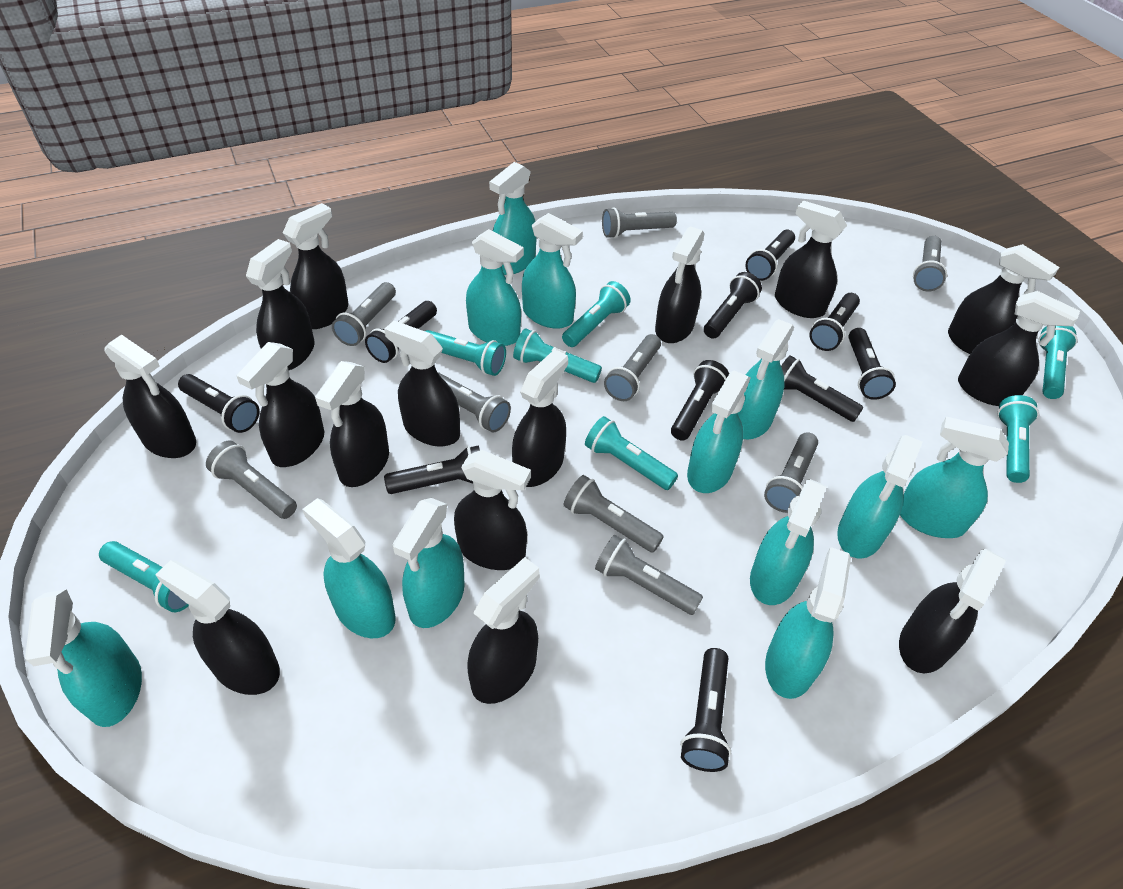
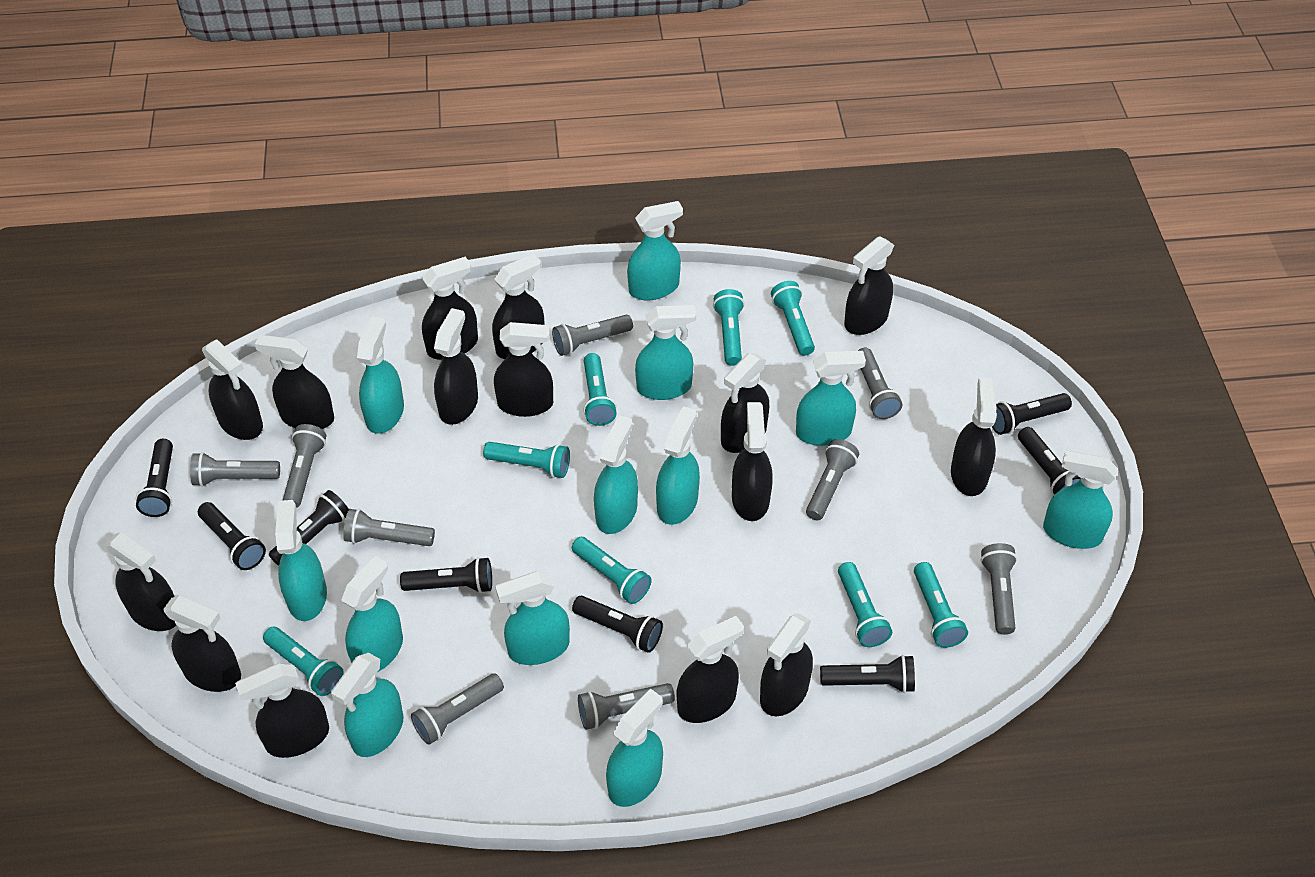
black flashlight: 10 -> 8
turquoise flashlight: 7 -> 8

